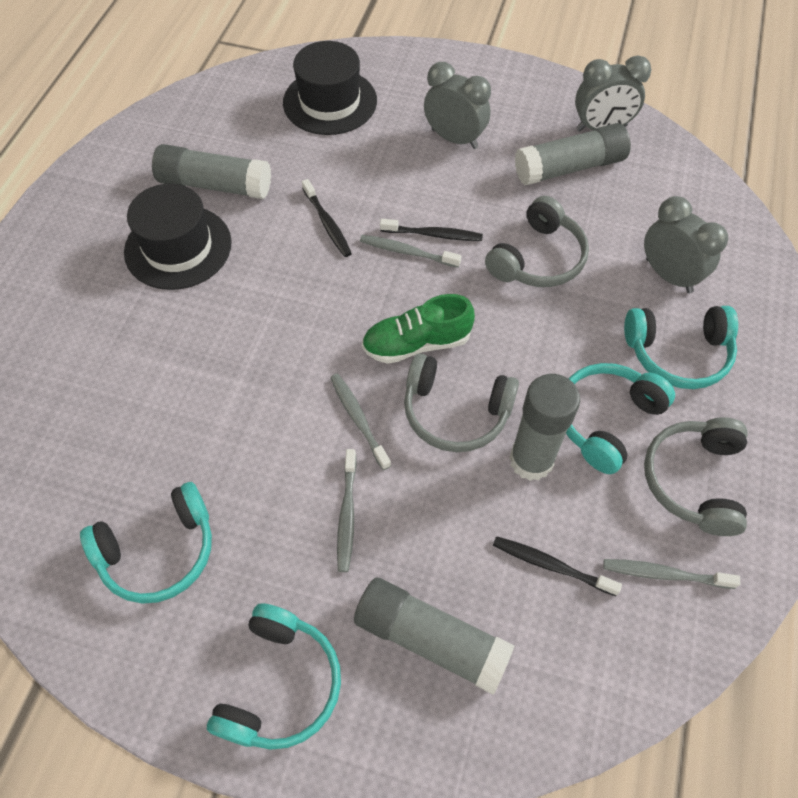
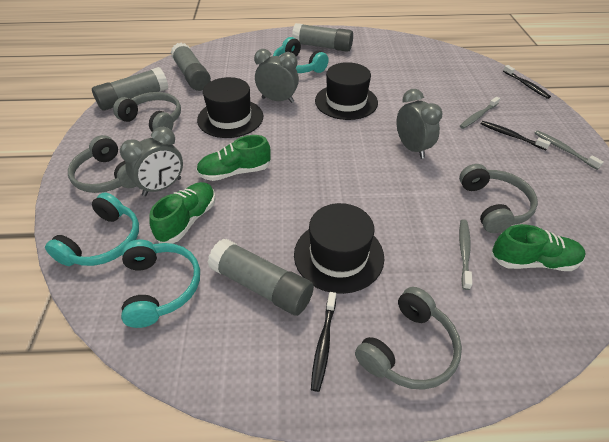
black hat: 2 -> 3
green shoe: 1 -> 3
grey headphones: 3 -> 4
grey toothbrush: 4 -> 3
turquoise headphones: 4 -> 3

